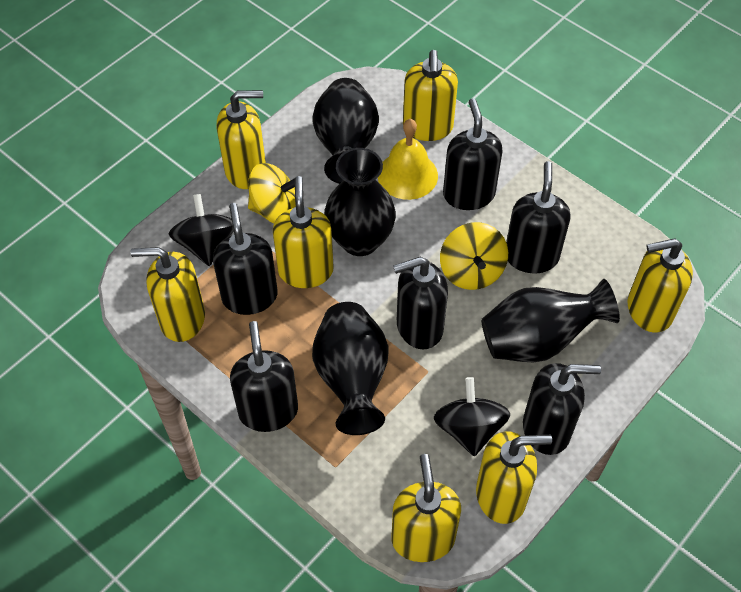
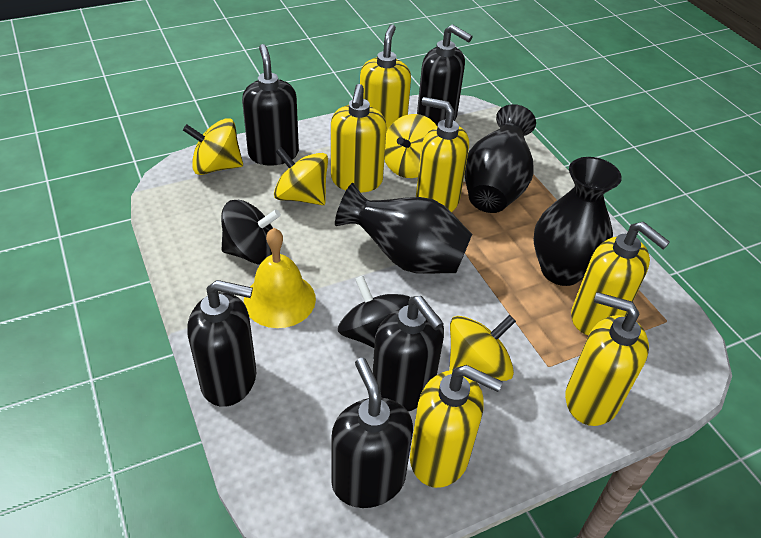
black soap dispenser: 6 -> 5
black vase: 4 -> 3
yellow soap dispenser: 7 -> 6
yellow spinning top: 2 -> 4

